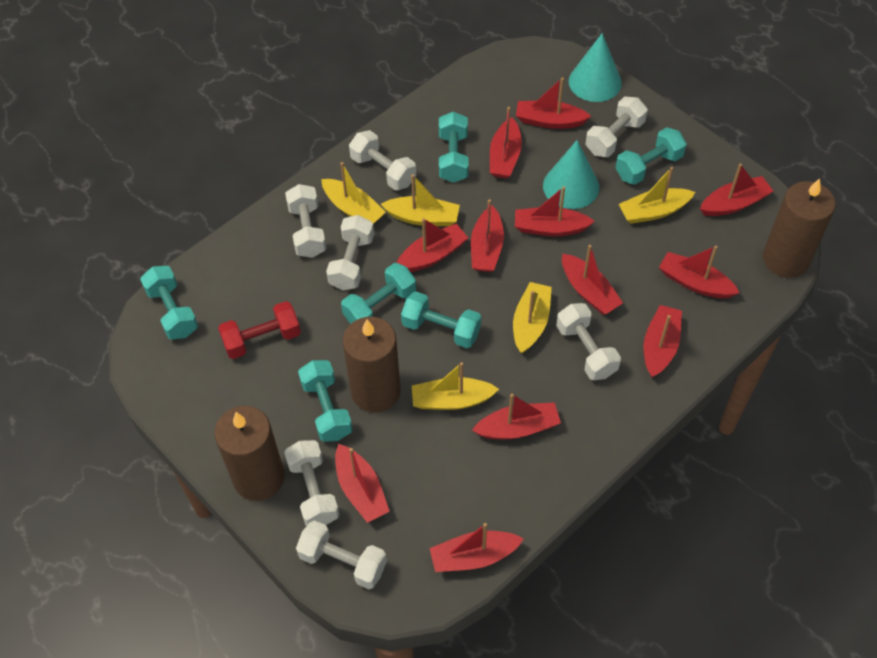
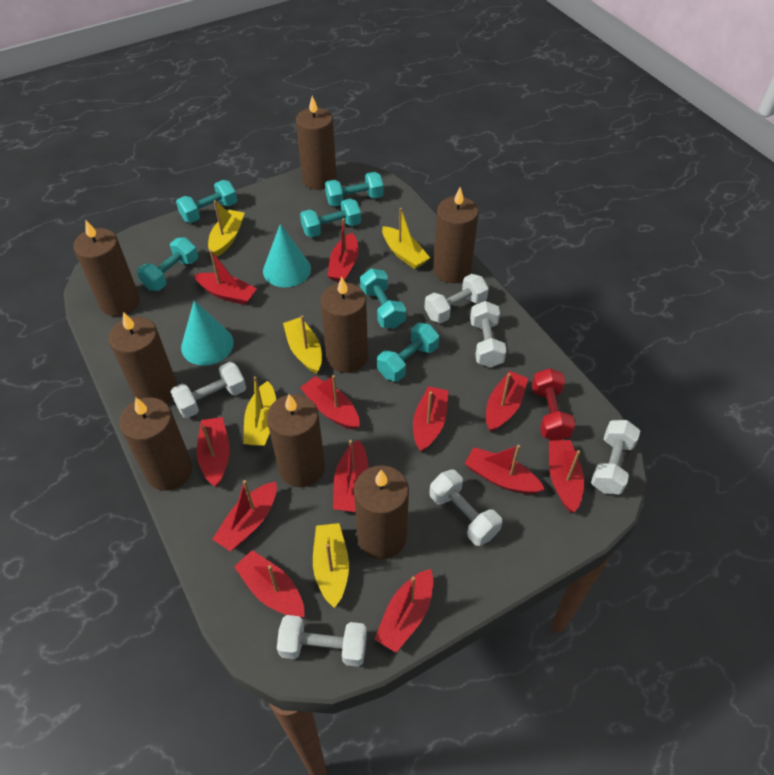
brown candle: 3 -> 8
white dumbbell: 7 -> 6

